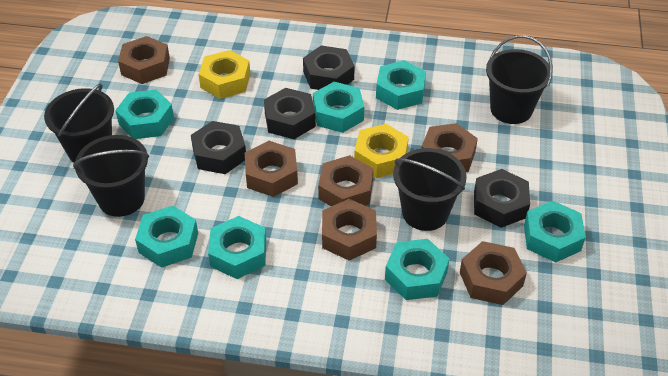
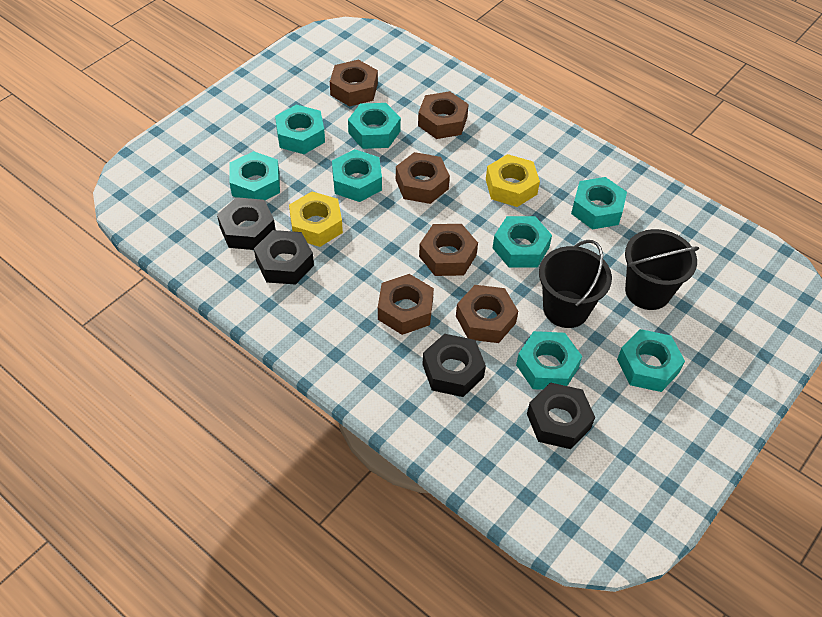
black bucket: 4 -> 2
turquoise nut: 7 -> 8

